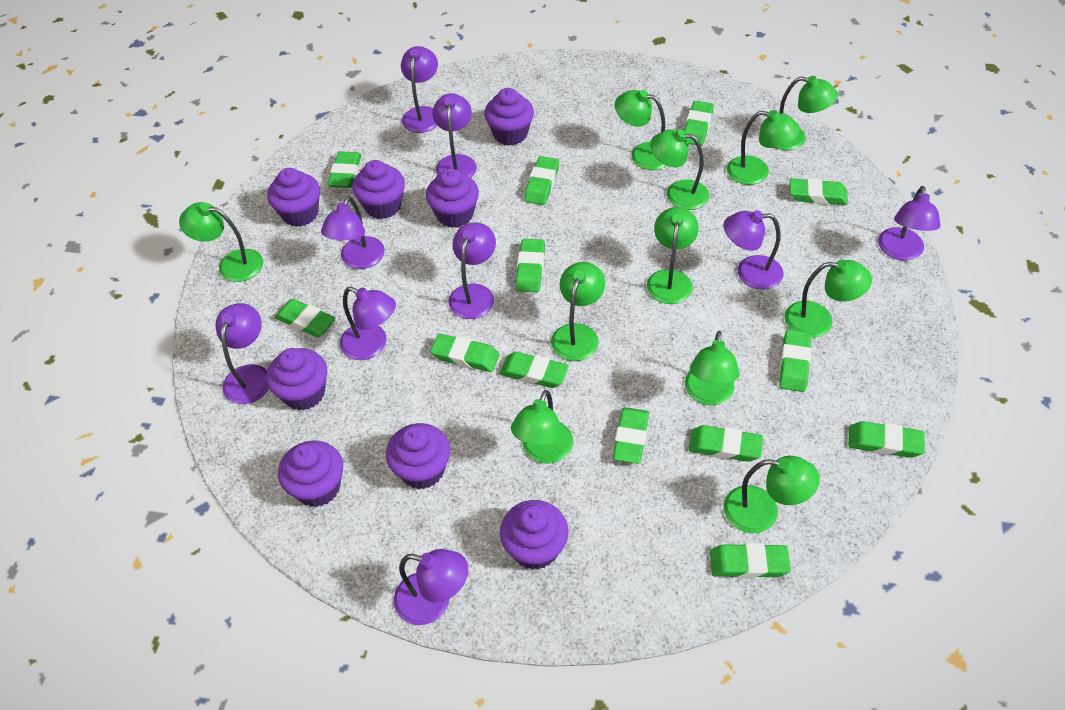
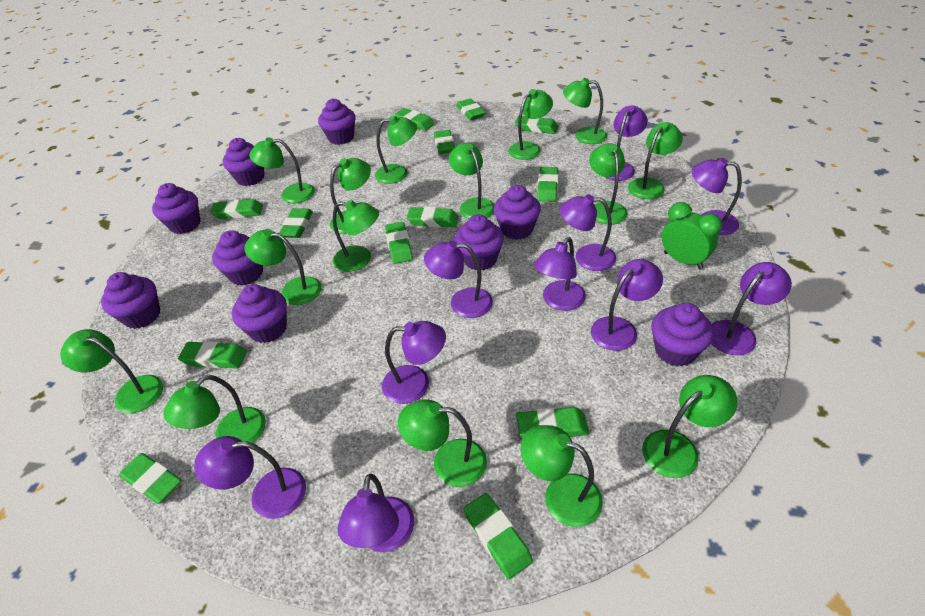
green clock: 0 -> 1
green lamp: 11 -> 15
purple cupcake: 8 -> 9
purple lamp: 9 -> 10

